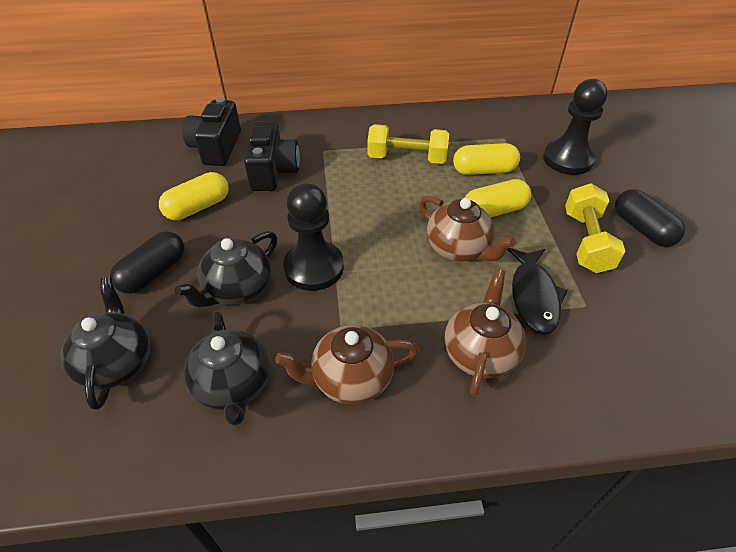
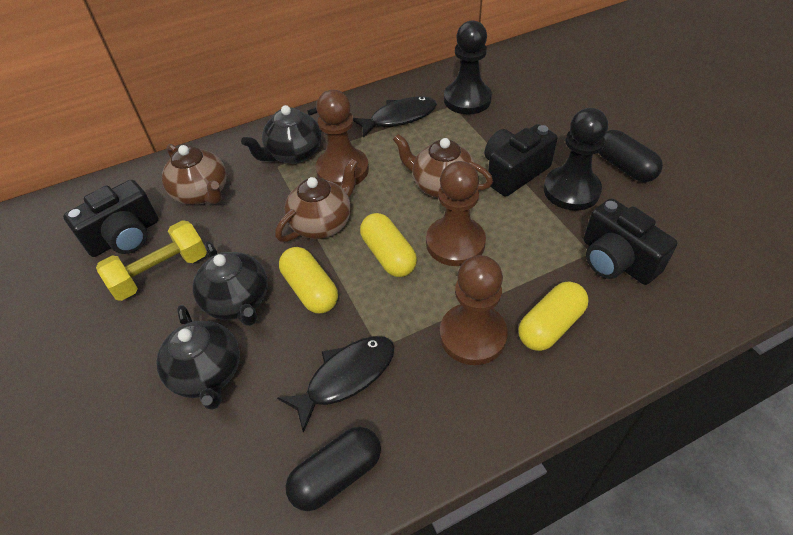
black camera: 2 -> 3
black fish: 1 -> 2
brown pawn: 0 -> 3
yellow dumbbell: 2 -> 1

